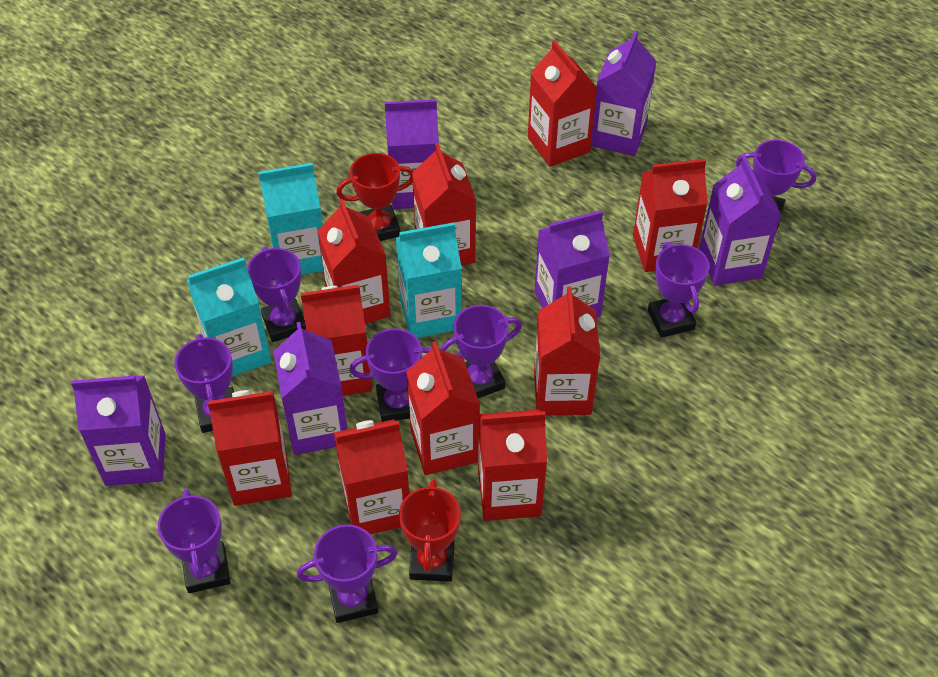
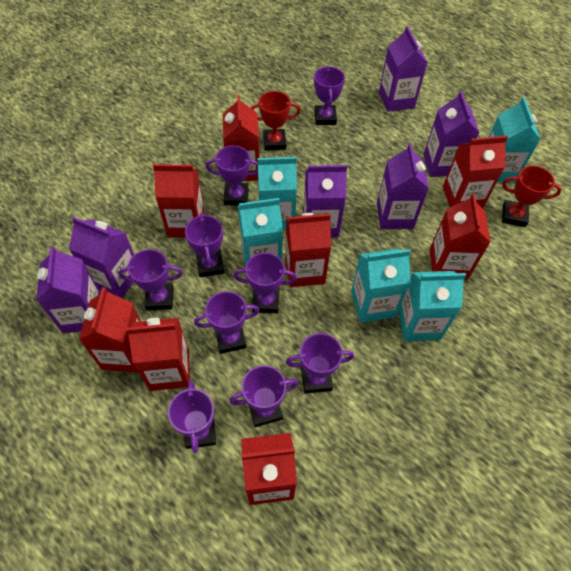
purple trophy: 8 -> 9
red carton: 10 -> 8
turquoise carton: 3 -> 5

